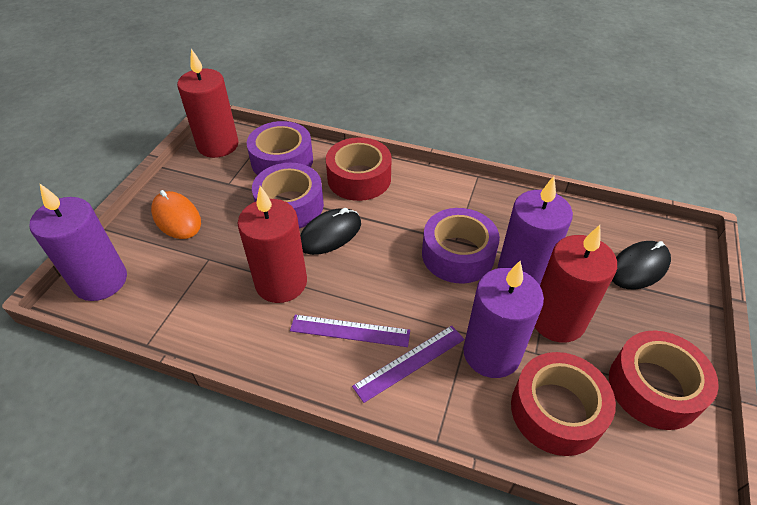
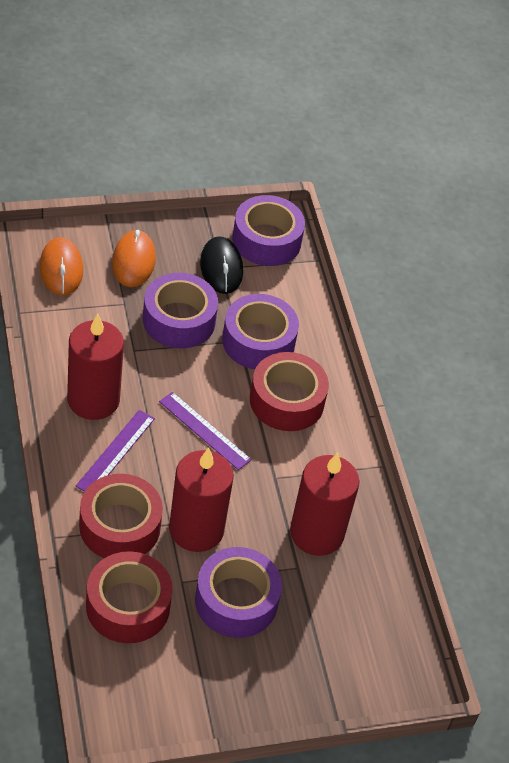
black mouse: 2 -> 1
orange mouse: 1 -> 2
purple candle: 3 -> 0
purple tape: 3 -> 4

